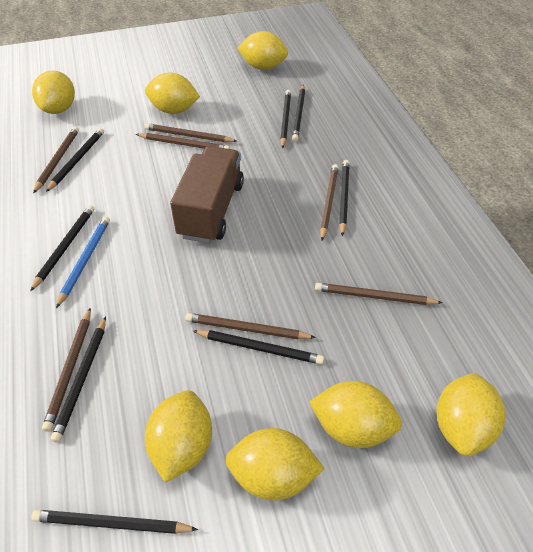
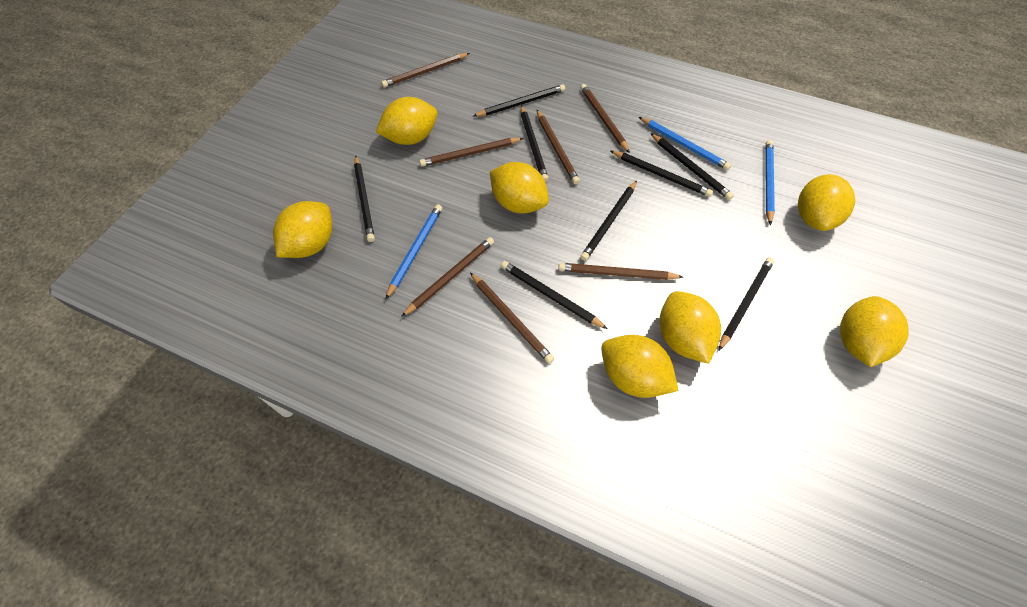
blue pencil: 1 -> 3
brown truck: 1 -> 0

